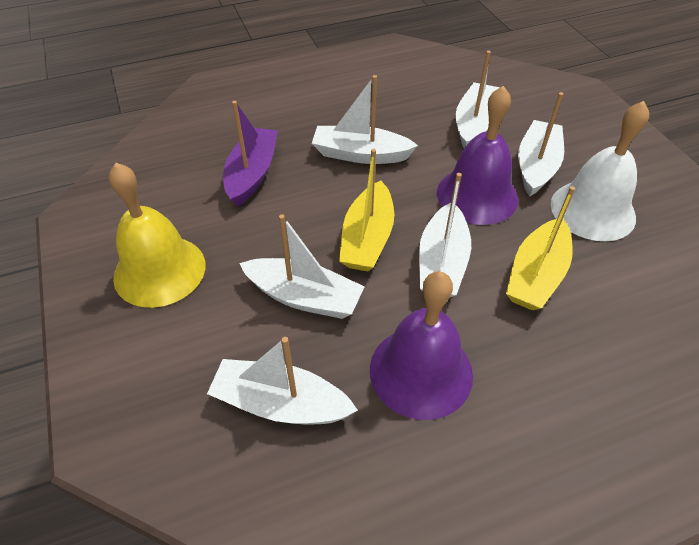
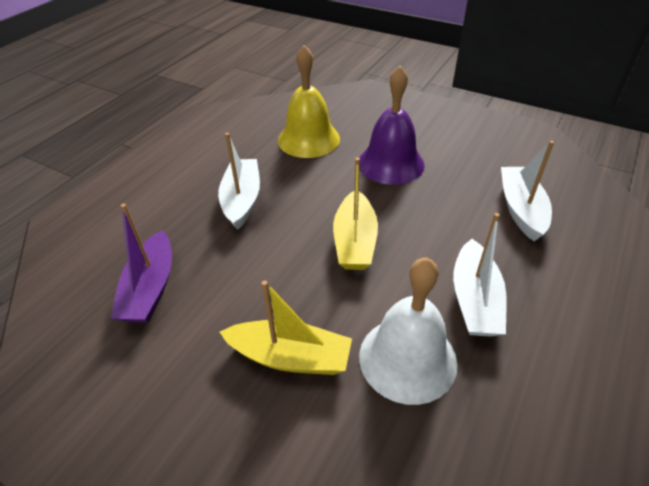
purple bell: 2 -> 1
white boat: 6 -> 3

